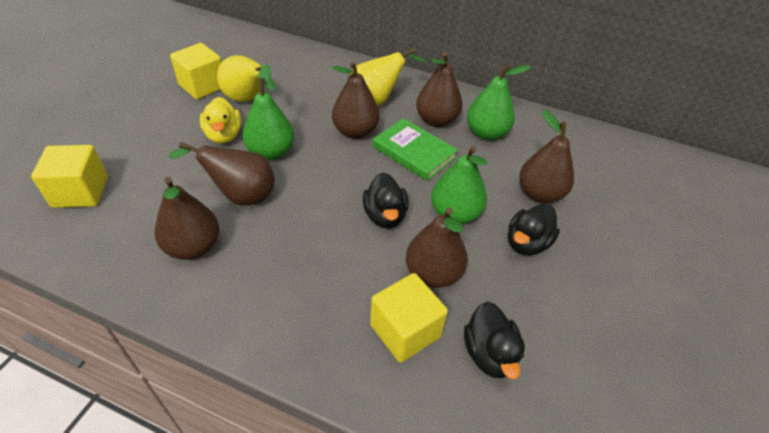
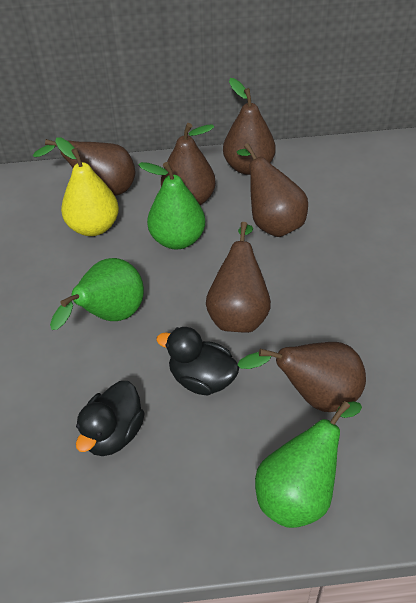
black duck: 3 -> 2
green book: 1 -> 0
yellow cube: 3 -> 0
yellow duck: 1 -> 0
yellow pear: 2 -> 1

